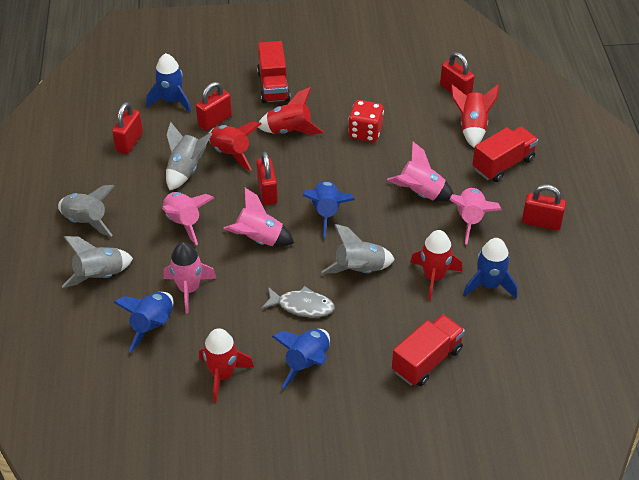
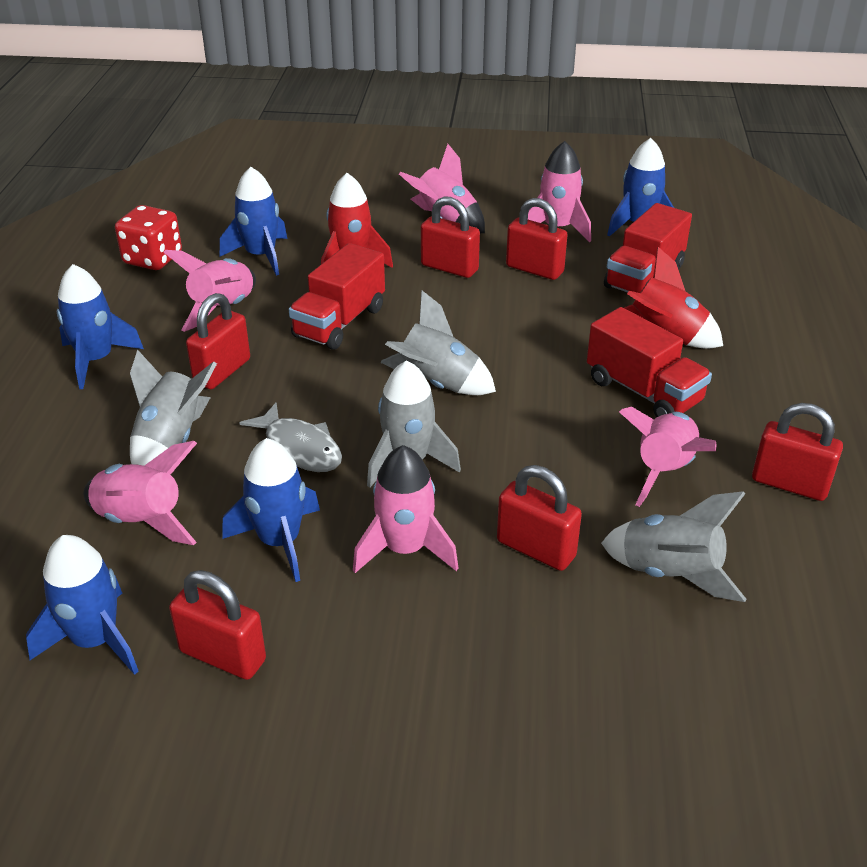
pink rocket: 5 -> 6
red padlock: 5 -> 6
red rocket: 5 -> 2

